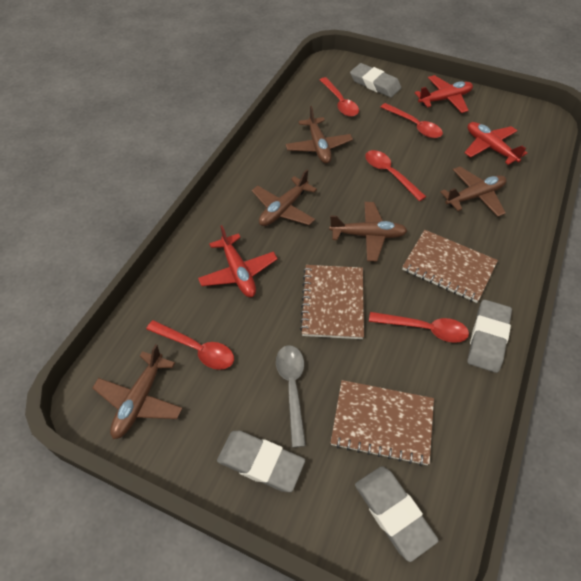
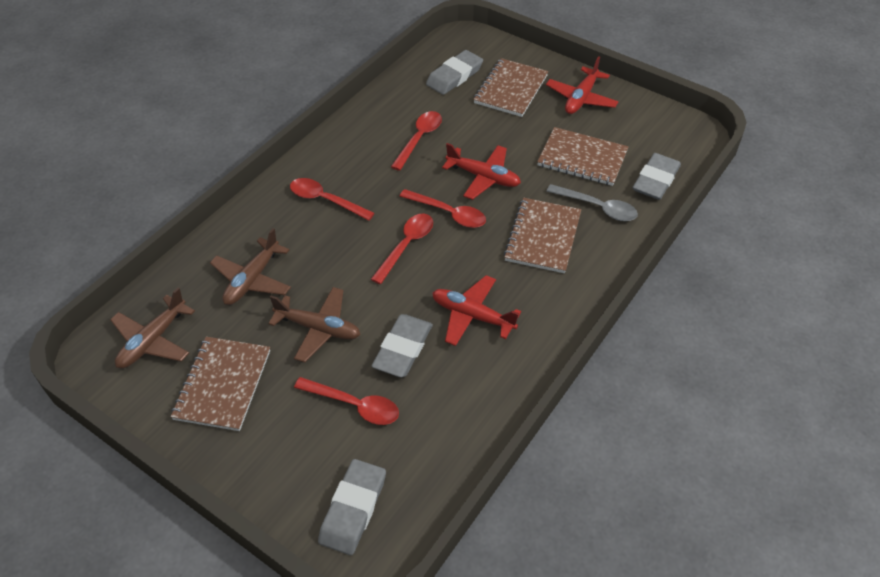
brown notebook: 3 -> 4
brown plane: 5 -> 3

